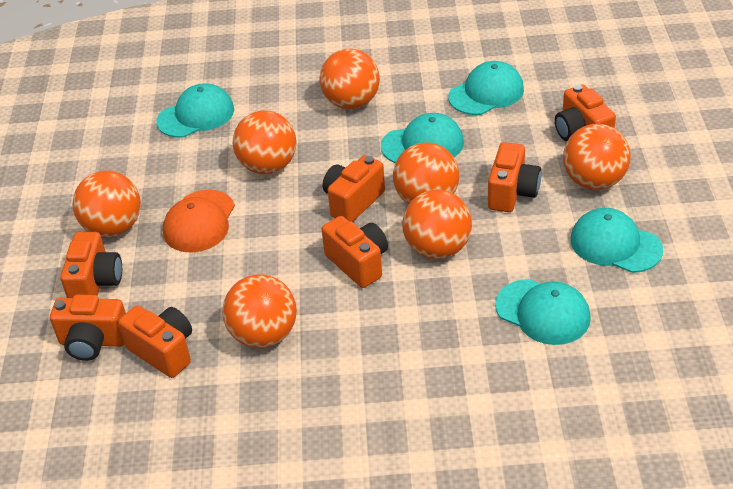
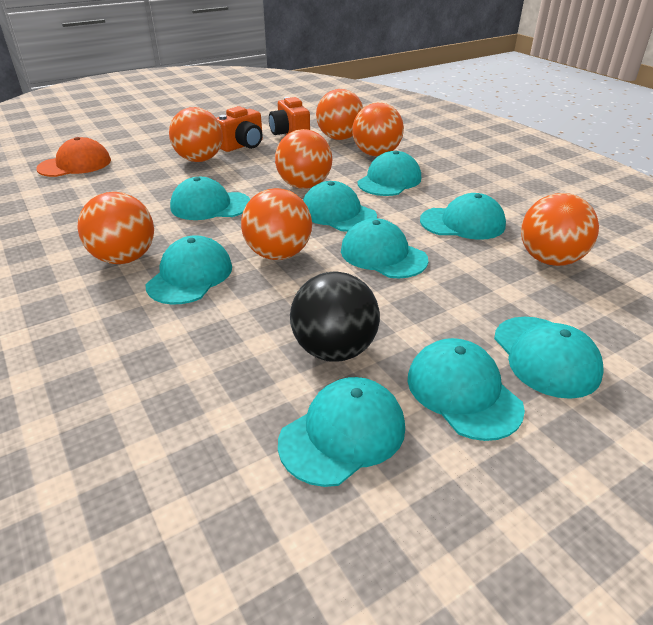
black ball: 0 -> 1
orange camera: 7 -> 2
turquoise cap: 5 -> 9

